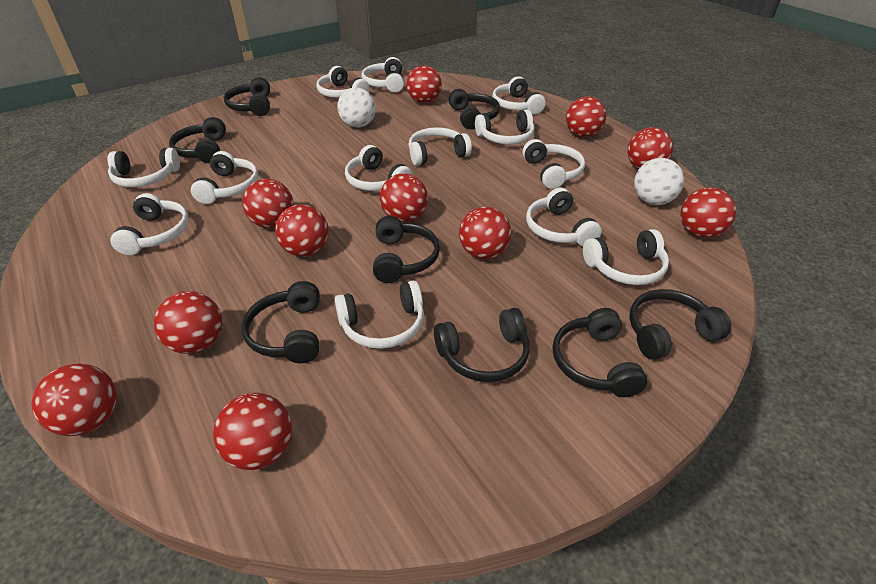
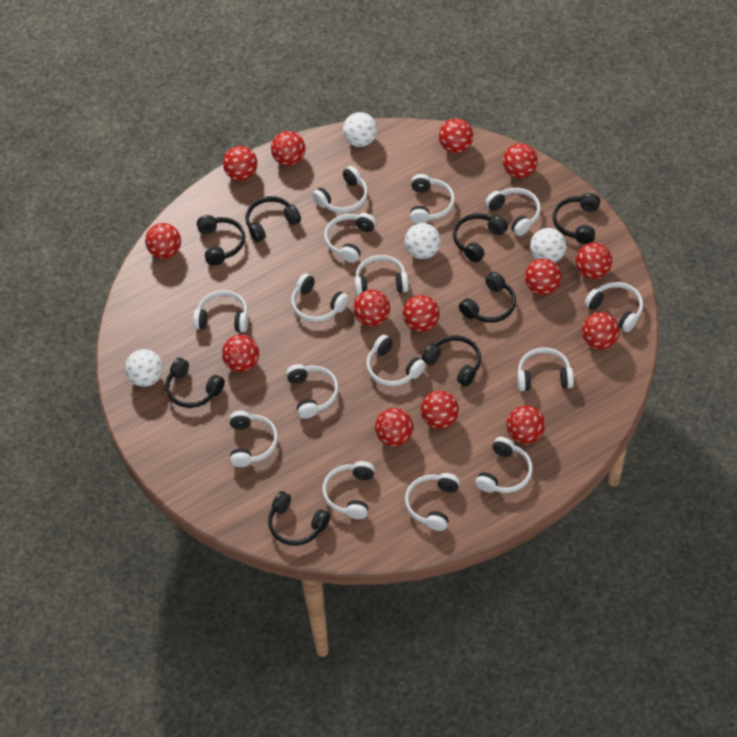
red ball: 11 -> 14
white ball: 2 -> 4
white headphones: 13 -> 15

